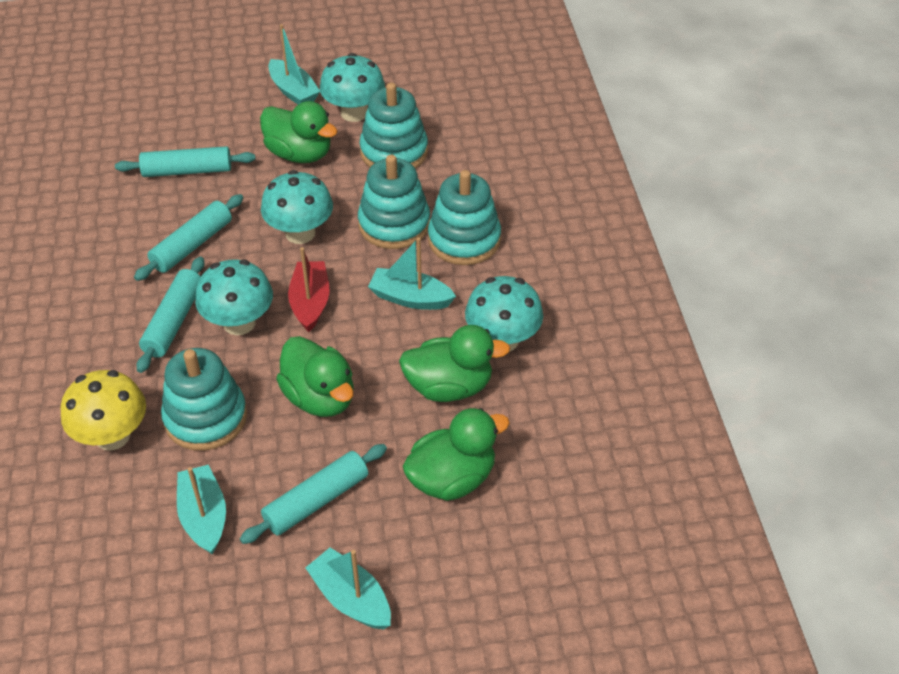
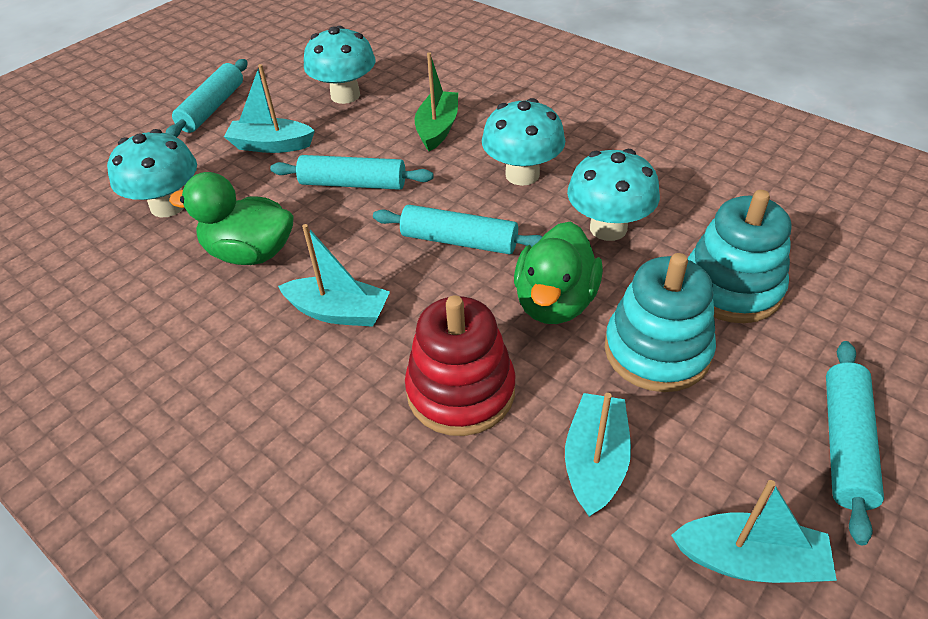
green boat: 0 -> 1
green duck: 4 -> 2
red boat: 1 -> 0
red stacking toy: 0 -> 1
turquoise stacking toy: 4 -> 2
yellow mushroom: 1 -> 0

